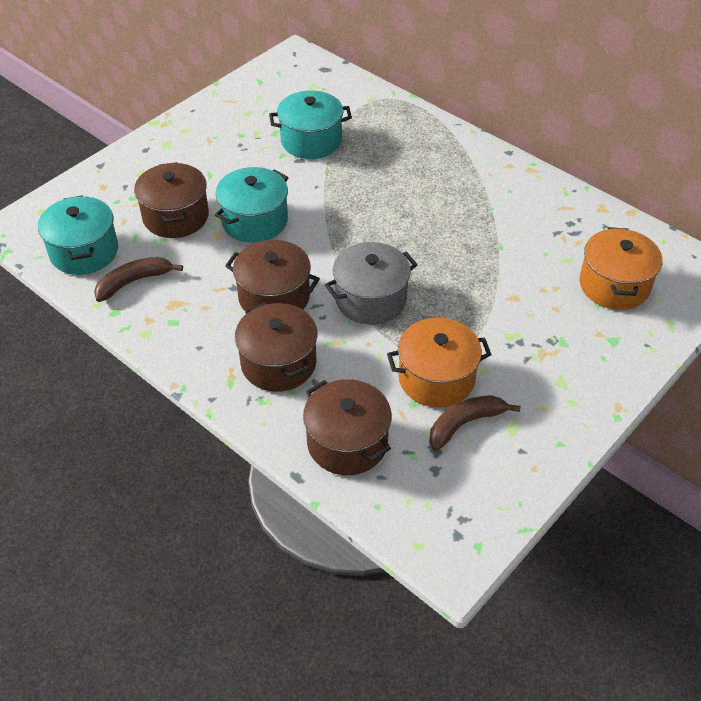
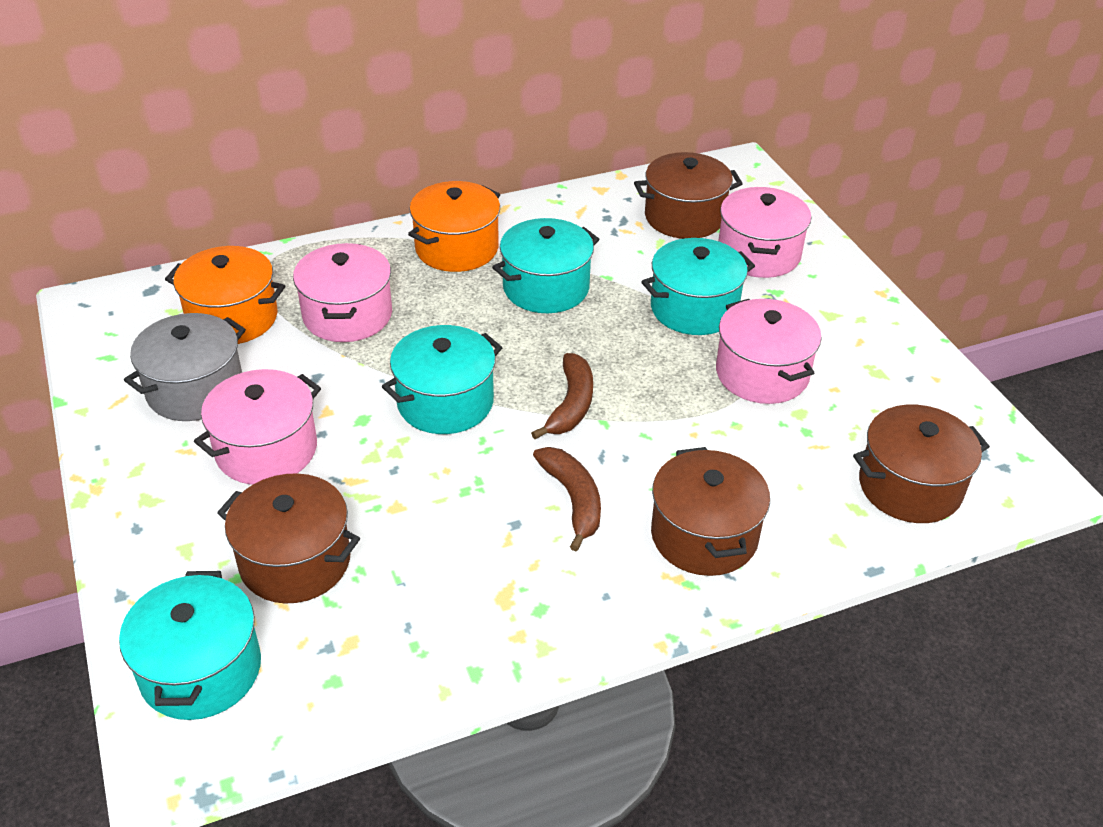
pink pot: 0 -> 4
turquoise pot: 3 -> 4

